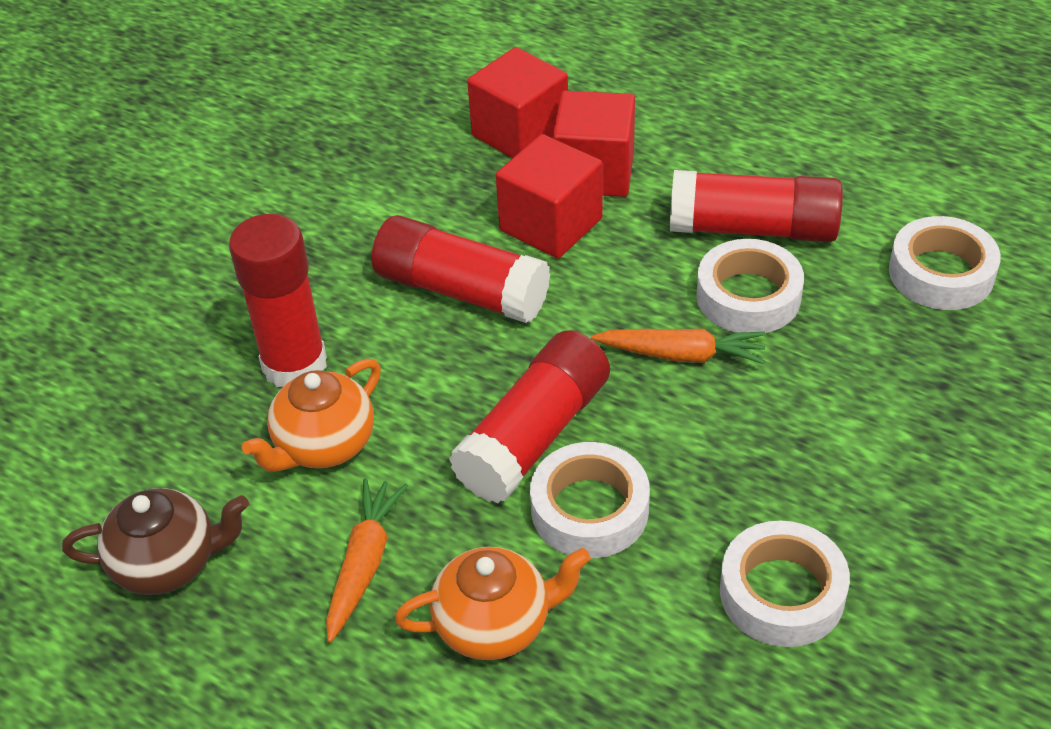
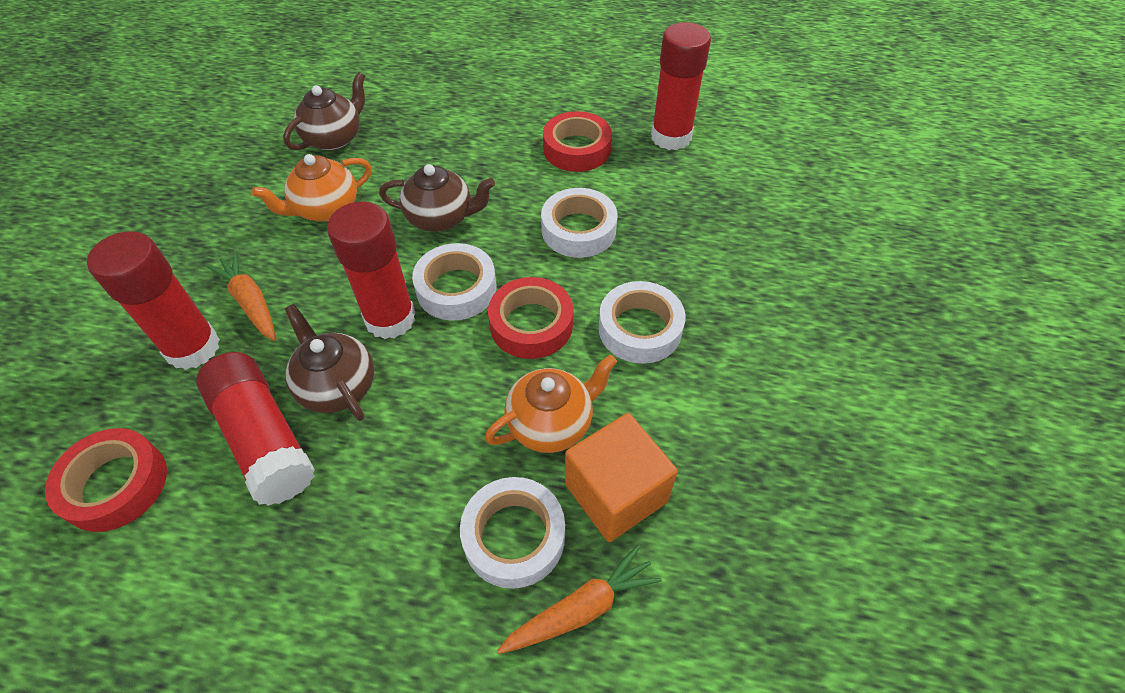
brown teapot: 1 -> 3
orange cube: 0 -> 1
red cube: 3 -> 0
red tape: 0 -> 3

